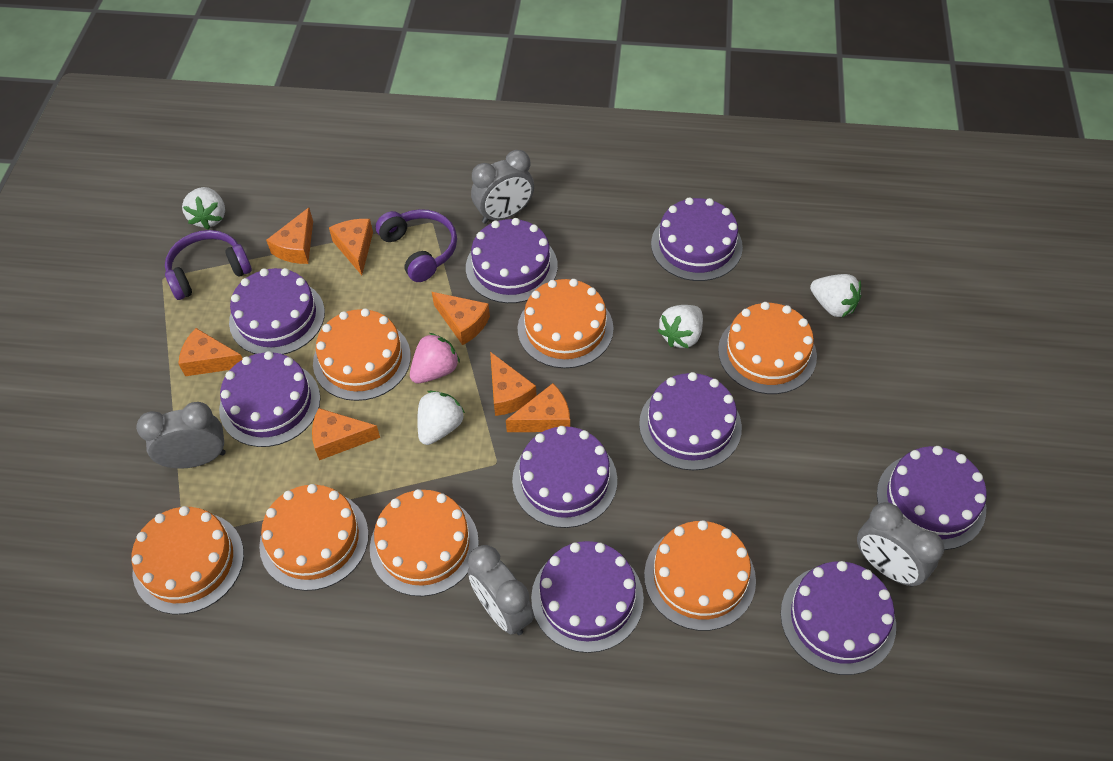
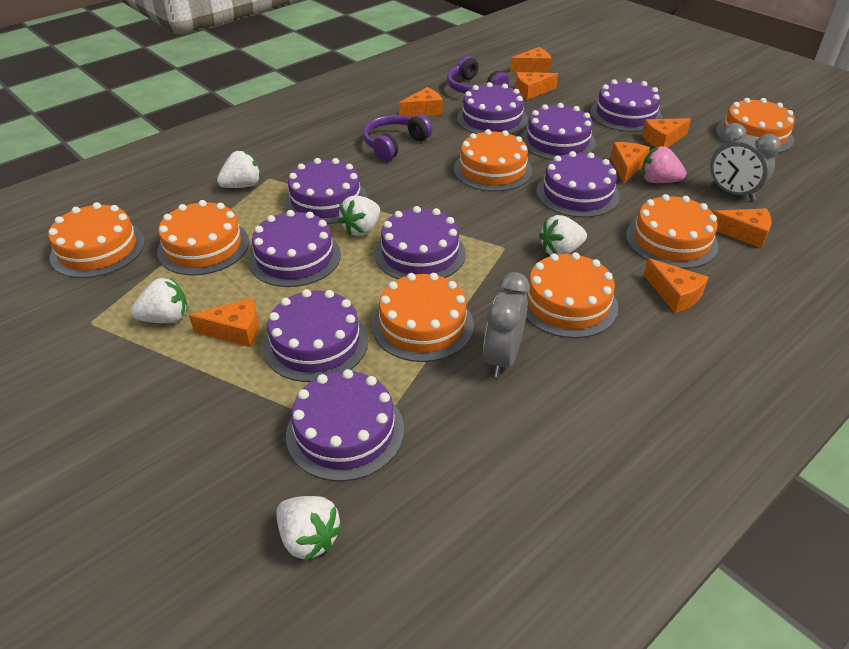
grey clock: 4 -> 2
orange cheese: 7 -> 8
white strawberry: 4 -> 5

